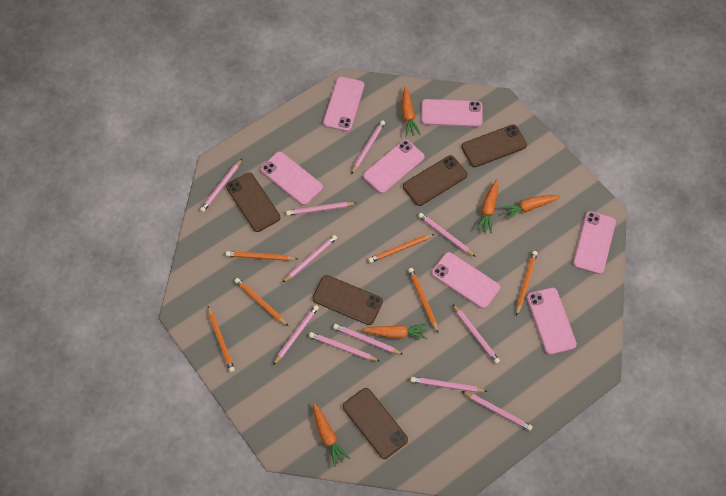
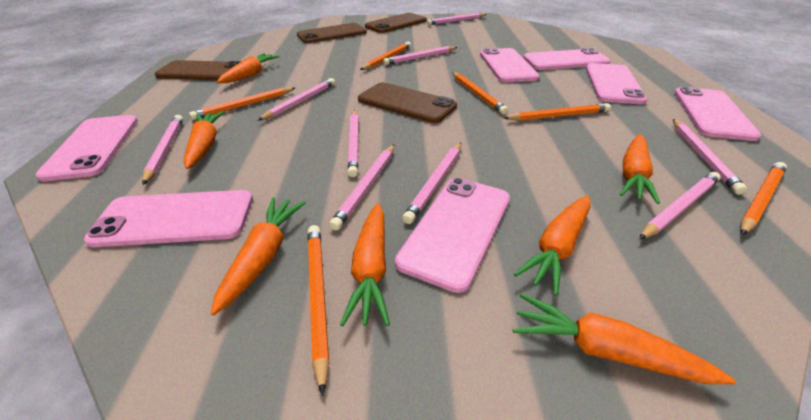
brown phone: 5 -> 4
orange carrot: 5 -> 7
pink pencil: 11 -> 9

